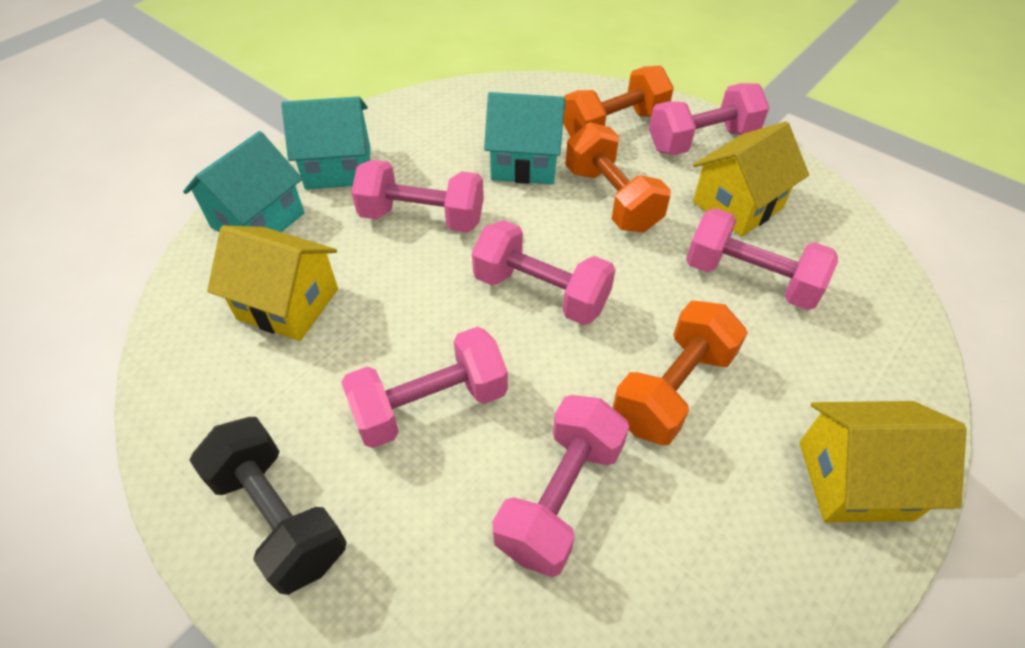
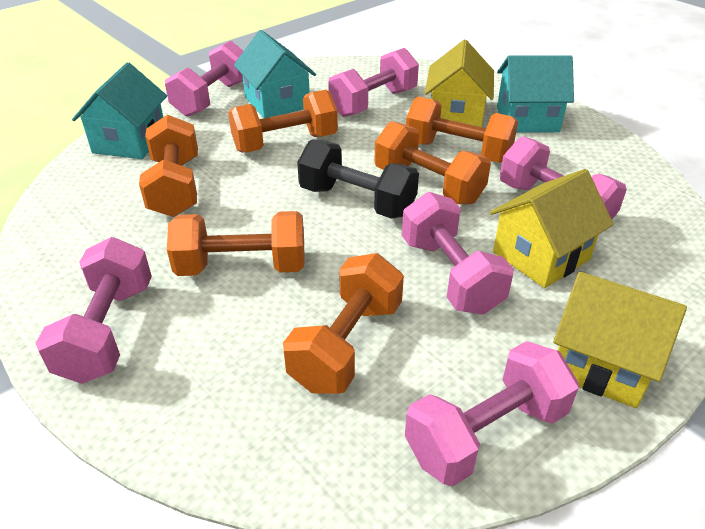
orange dumbbell: 3 -> 6

